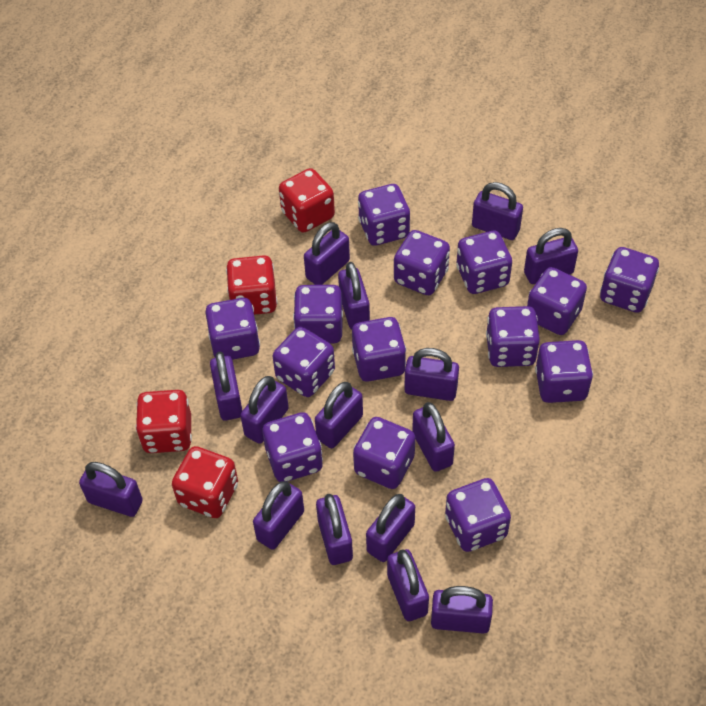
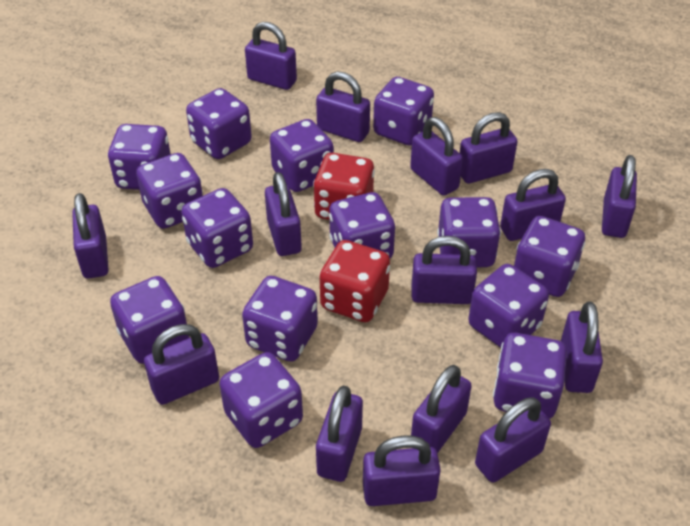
red dice: 4 -> 2

